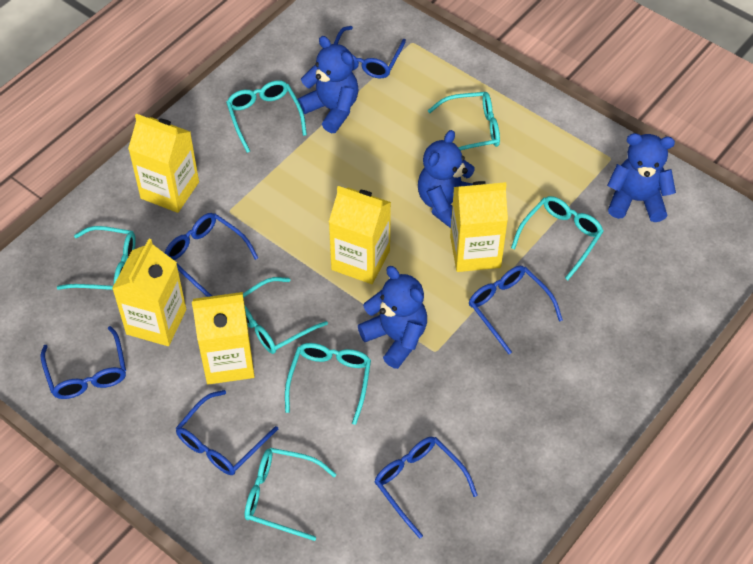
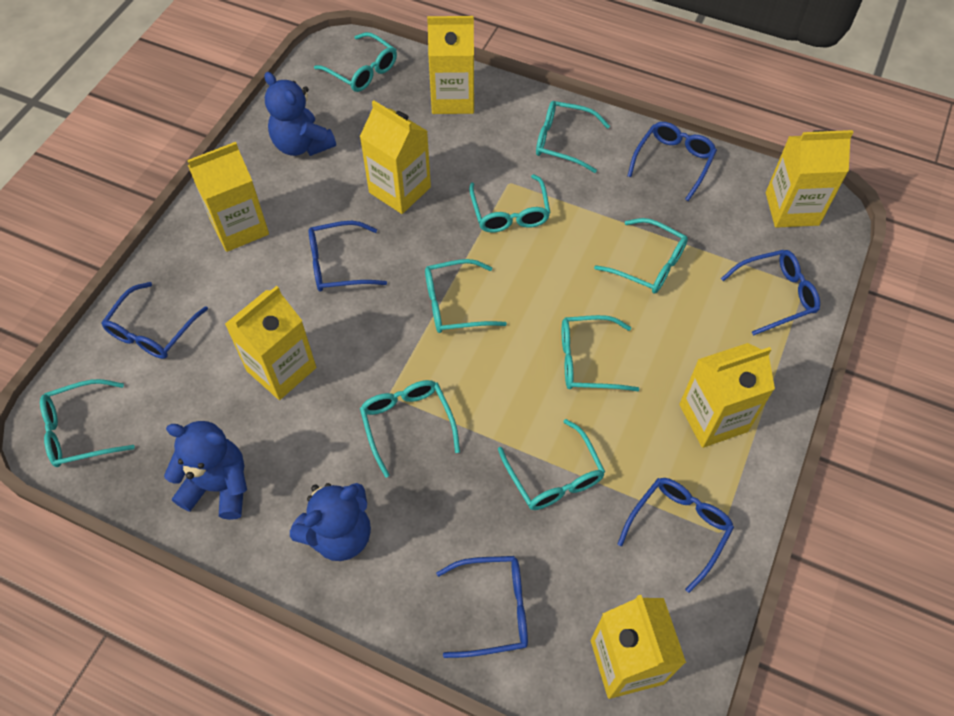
blue teddy bear: 4 -> 3
turquoise glasses: 7 -> 9
yellow carton: 5 -> 7

